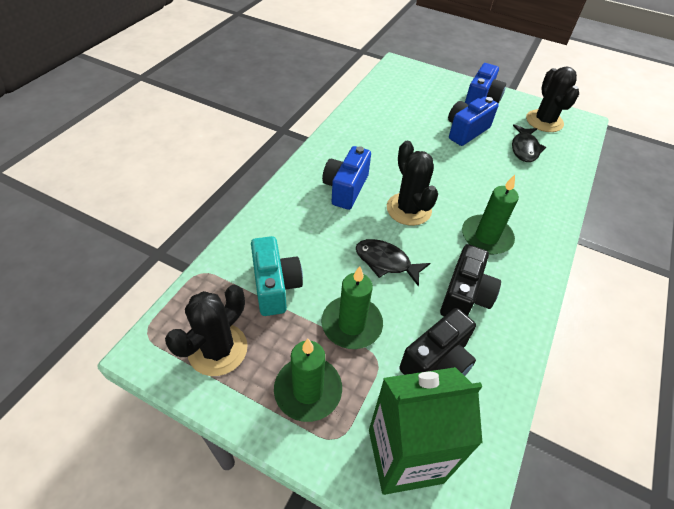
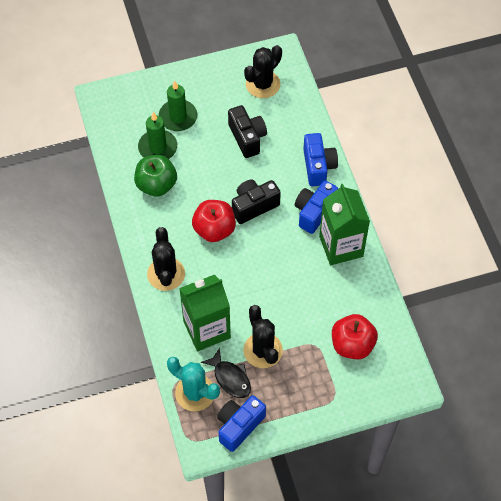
black fish: 2 -> 1
green apple: 0 -> 1
green candle: 3 -> 2
green carton: 1 -> 2
red apple: 0 -> 2
turquoise cactus: 0 -> 1
turquoise camera: 1 -> 0

